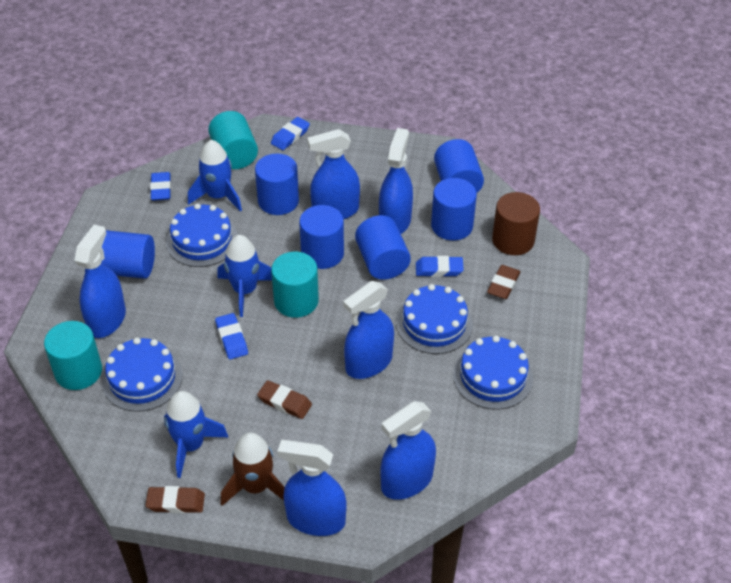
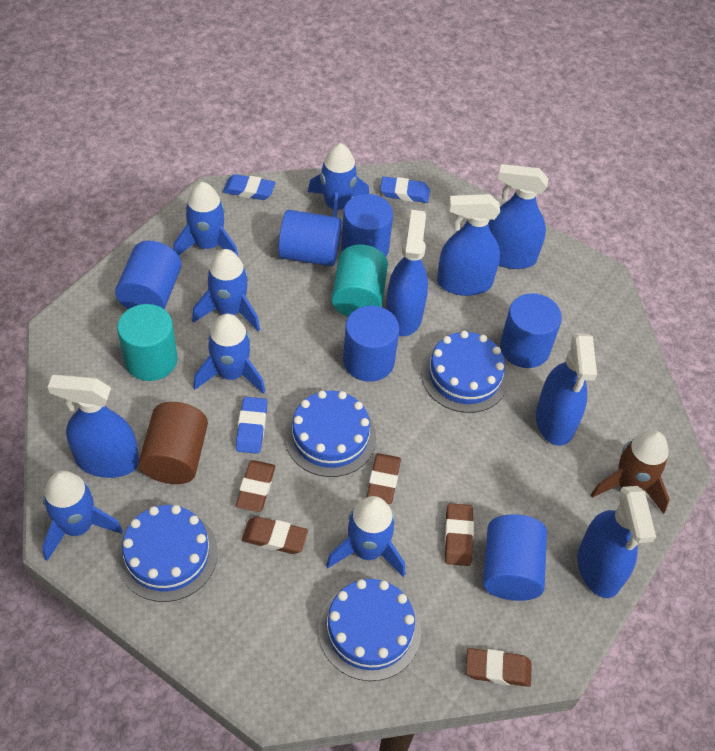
blue eraser: 4 -> 3
blue rocket: 3 -> 6
brown eraser: 3 -> 5
turquoise cylinder: 3 -> 2

